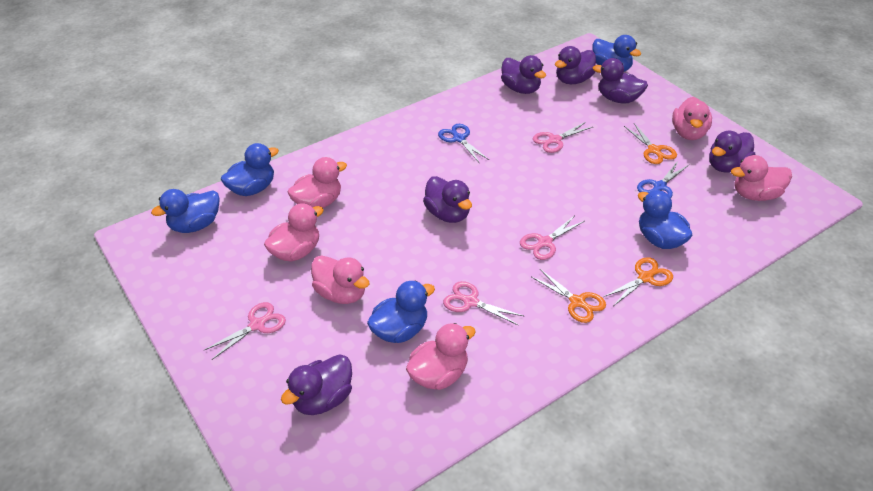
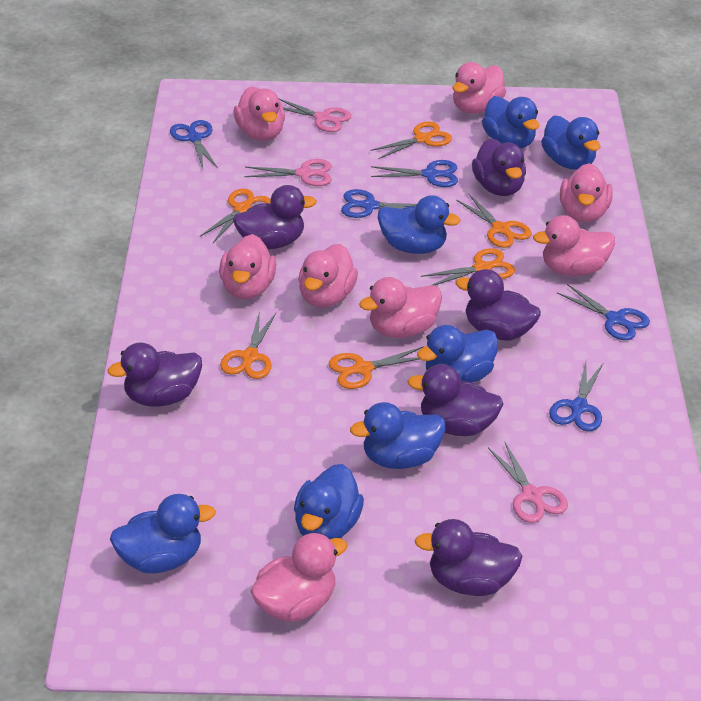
blue duck: 5 -> 7
blue scissors: 2 -> 5
orange scissors: 3 -> 6
pink duck: 6 -> 8
pink scissors: 4 -> 3

